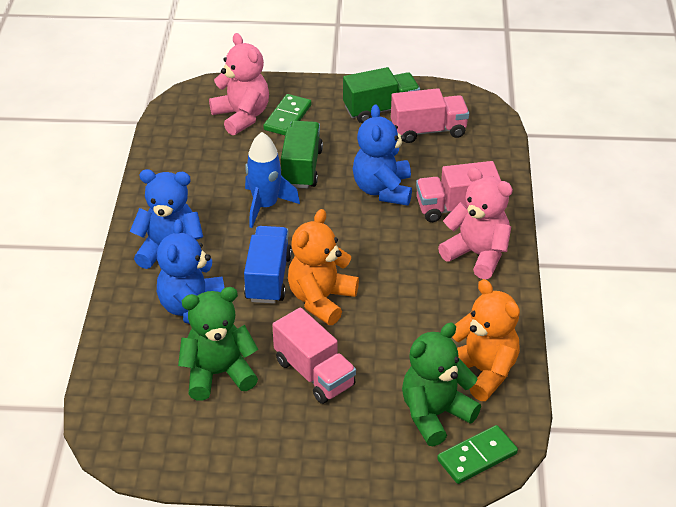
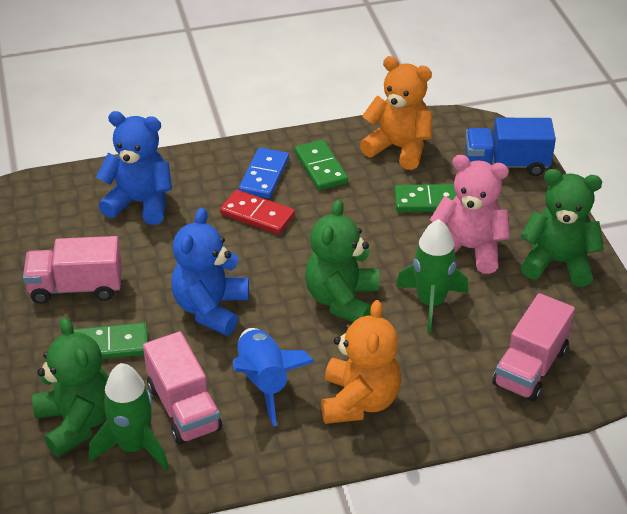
blue domino: 0 -> 1
blue teddy bear: 3 -> 2
green domino: 2 -> 3
green rocket: 0 -> 2
green teddy bear: 2 -> 3
green truck: 2 -> 0
pink teddy bear: 2 -> 1
red domino: 0 -> 1

